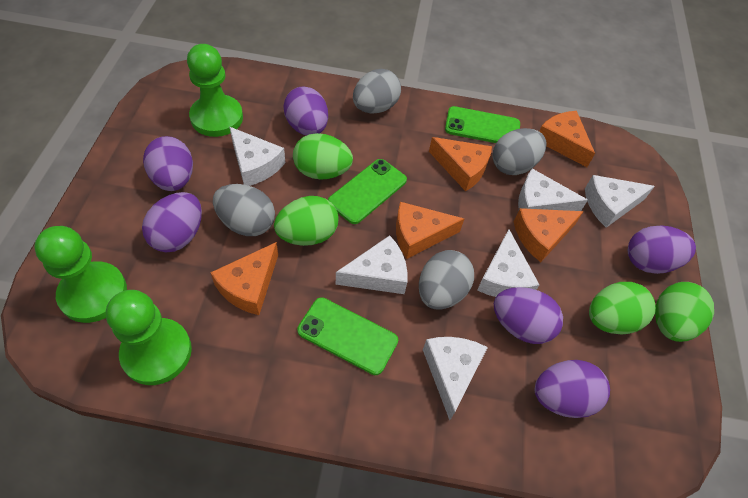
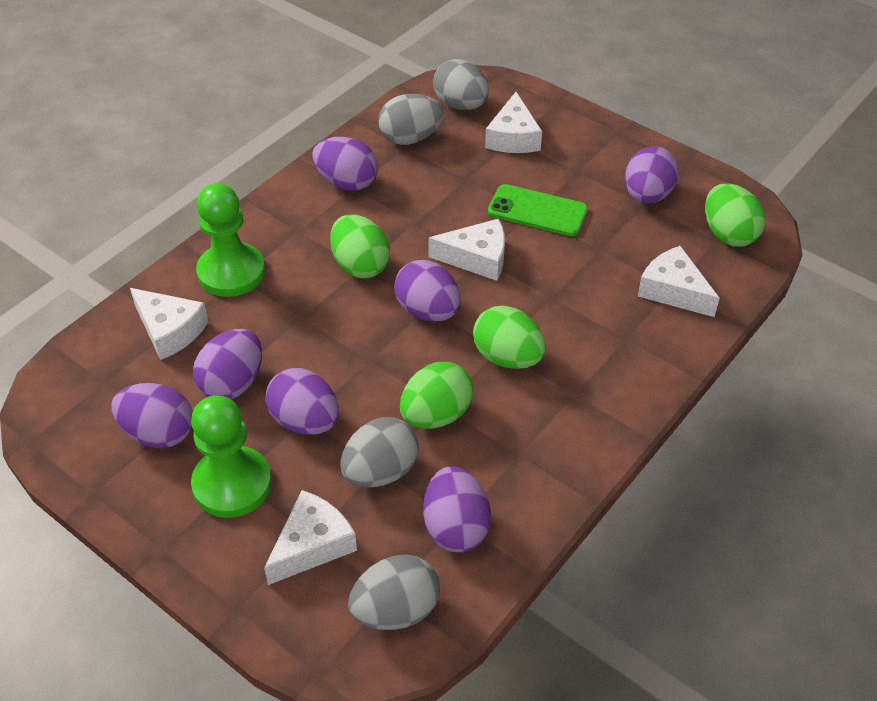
green pawn: 3 -> 2
green phone: 3 -> 1
orange cheese: 5 -> 0
purple egg: 6 -> 7
white cheese: 6 -> 5

